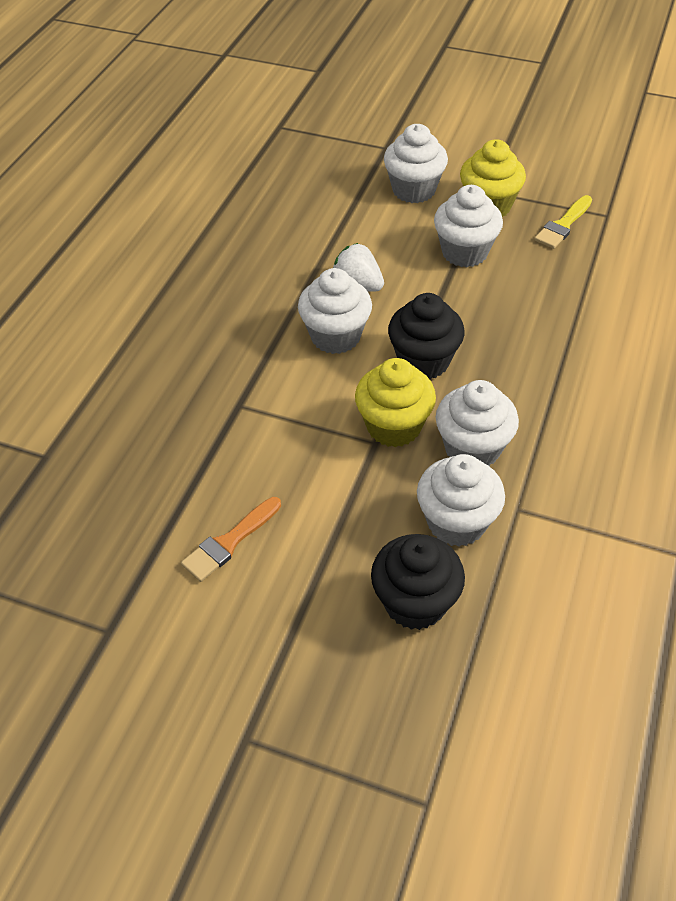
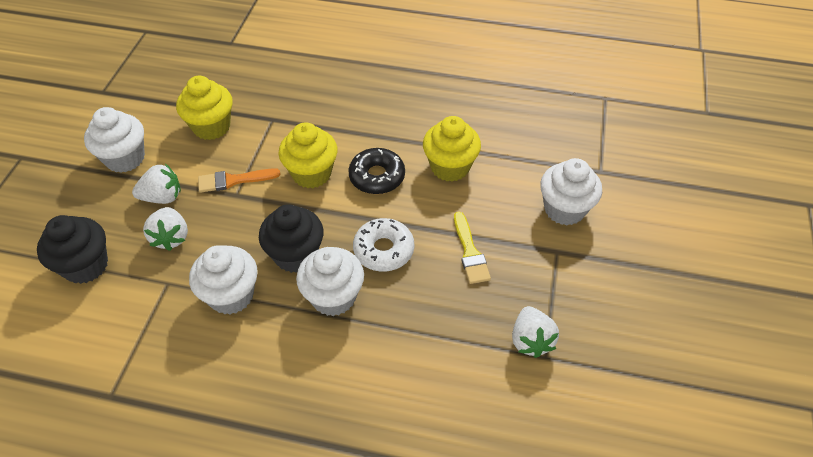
black donut: 0 -> 1
white cupcake: 5 -> 4
white donut: 0 -> 1
white strawberry: 1 -> 3
yellow cupcake: 2 -> 3

